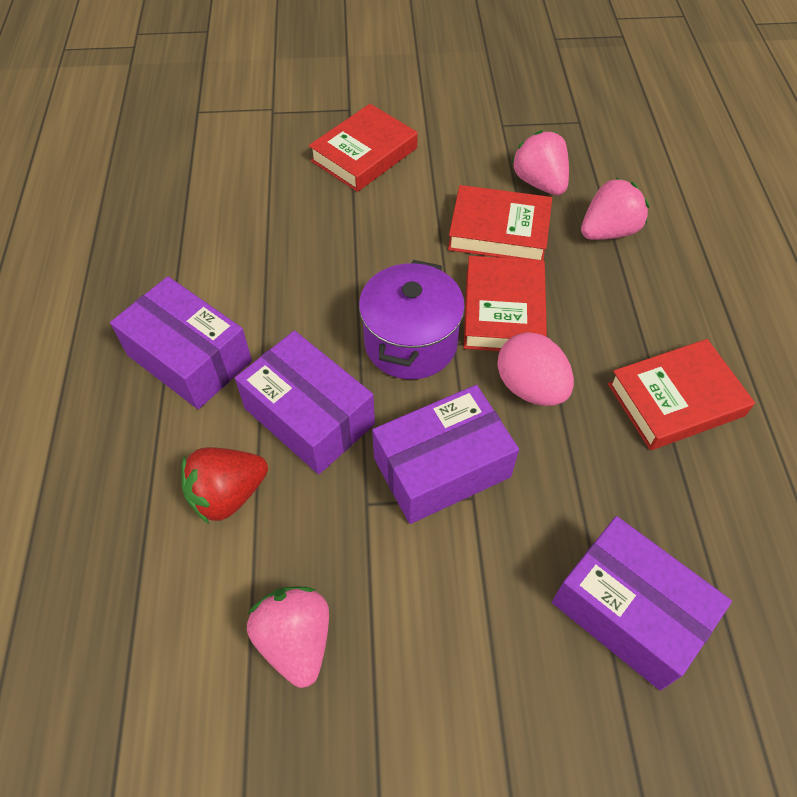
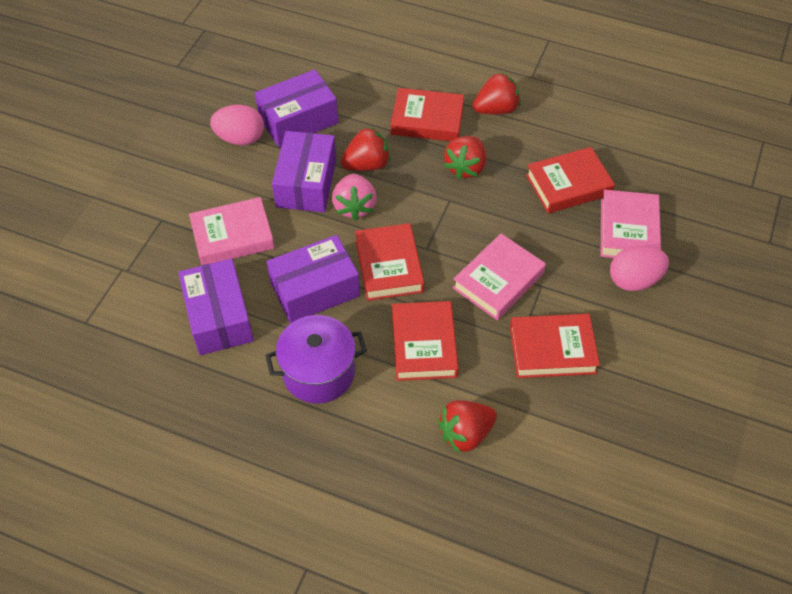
pink book: 0 -> 3
pink egg: 1 -> 2
pink strawberry: 3 -> 1
red book: 4 -> 5
red strawberry: 1 -> 4

